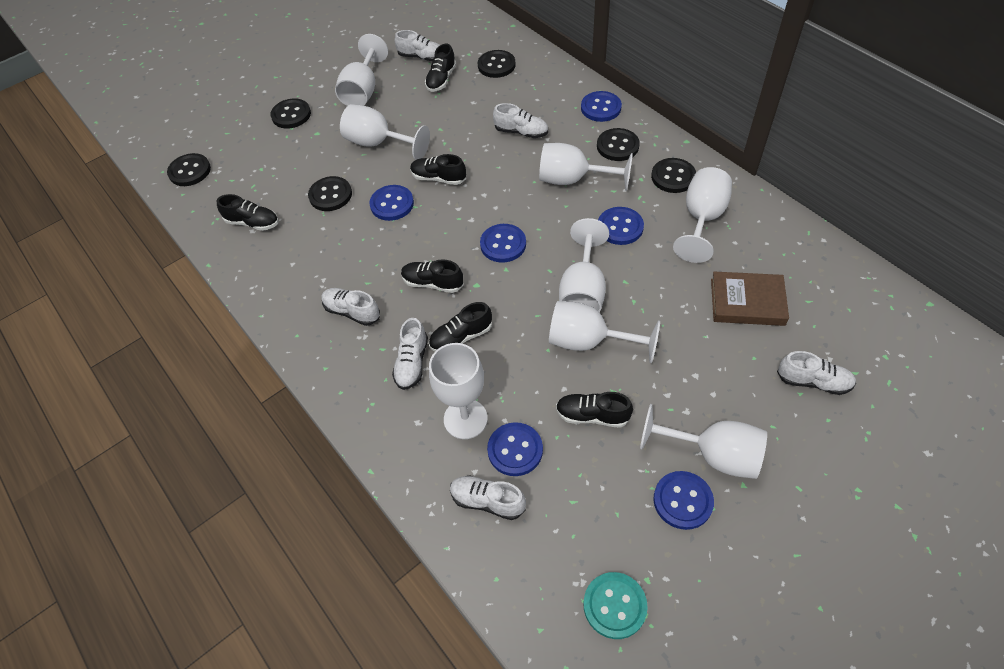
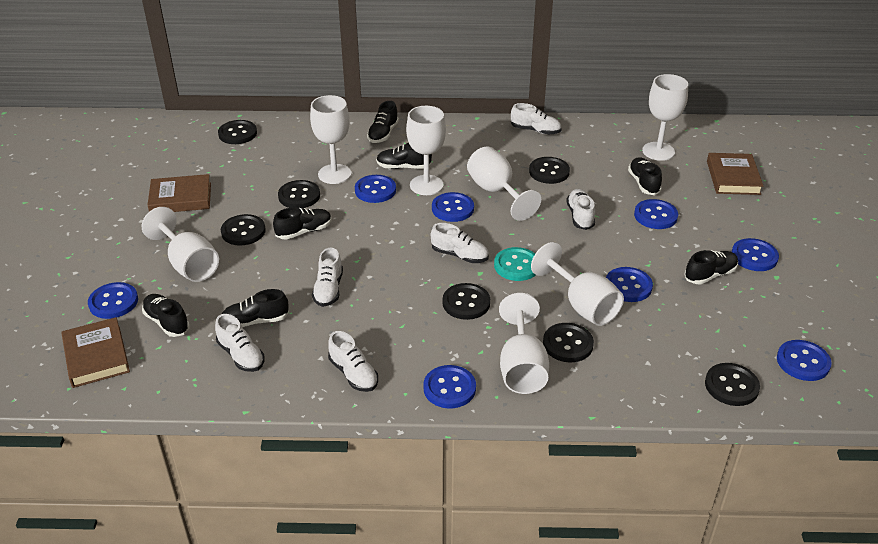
black button: 6 -> 7
black shoe: 6 -> 7
blue button: 6 -> 8
brown book: 1 -> 3
white goblet: 8 -> 7

